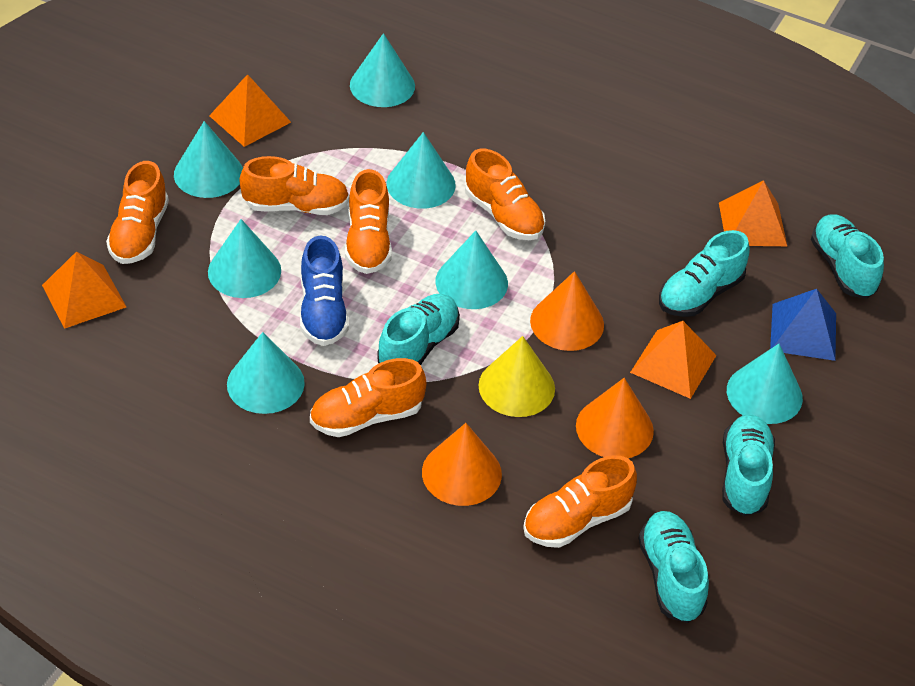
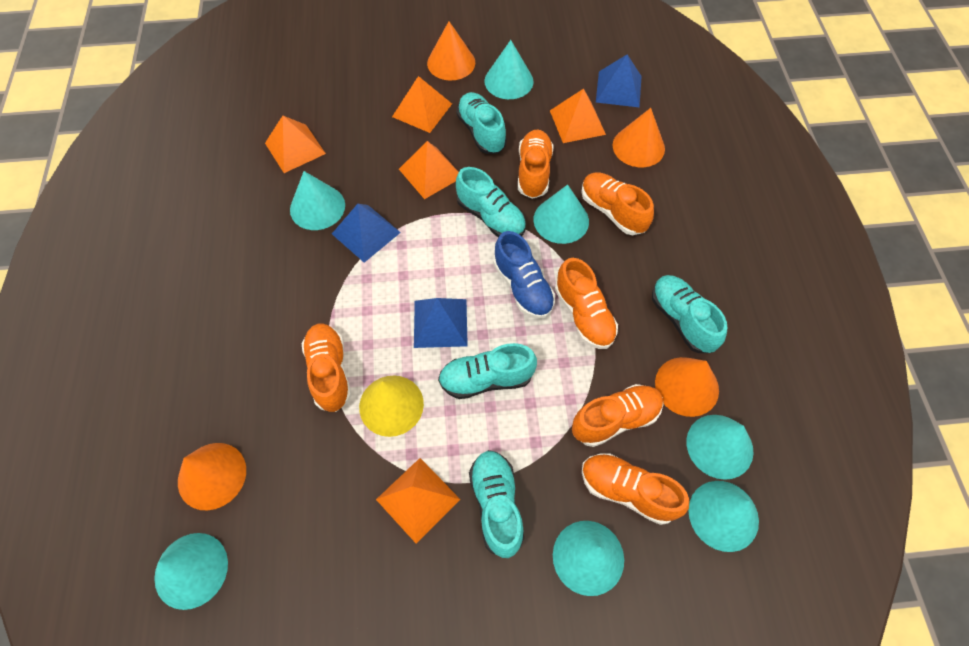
blue pyramid: 1 -> 3
orange cone: 3 -> 4
orange pyramid: 4 -> 5

